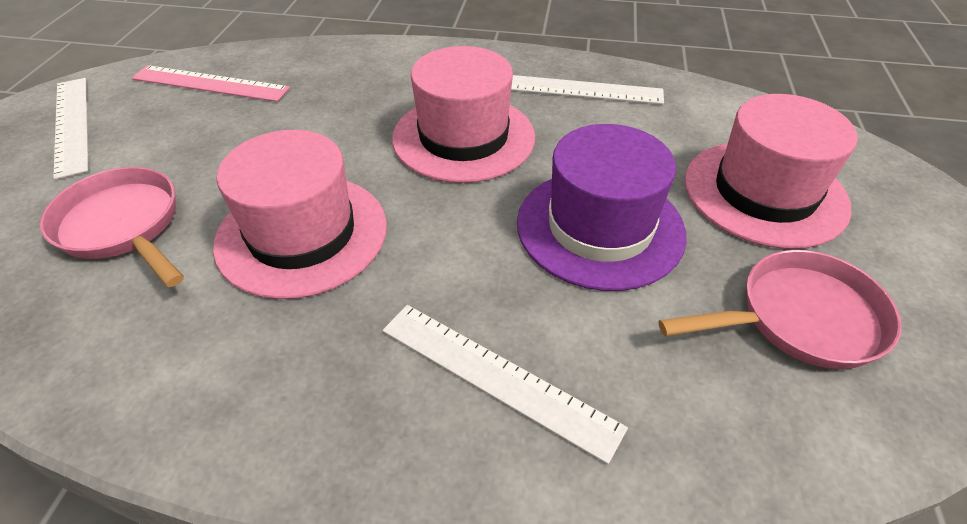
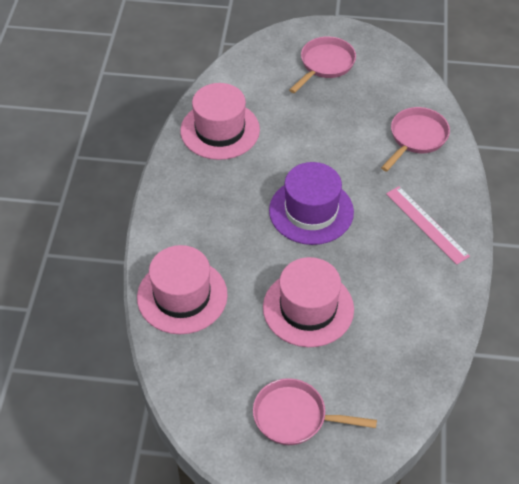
pink pan: 2 -> 3
white ruler: 3 -> 0

